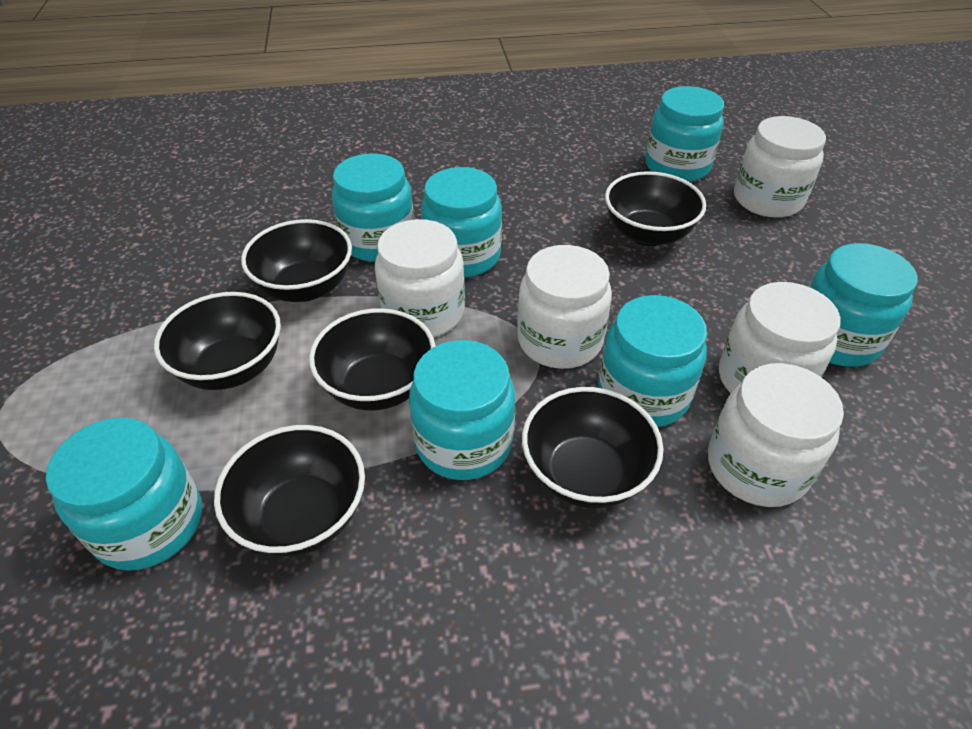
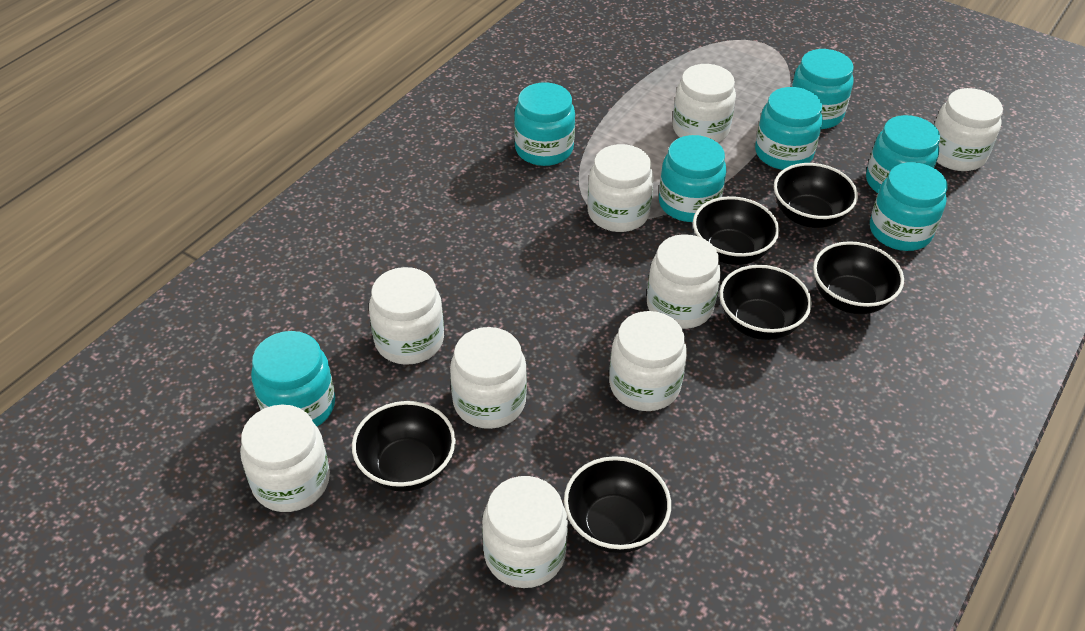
white jar: 5 -> 9

